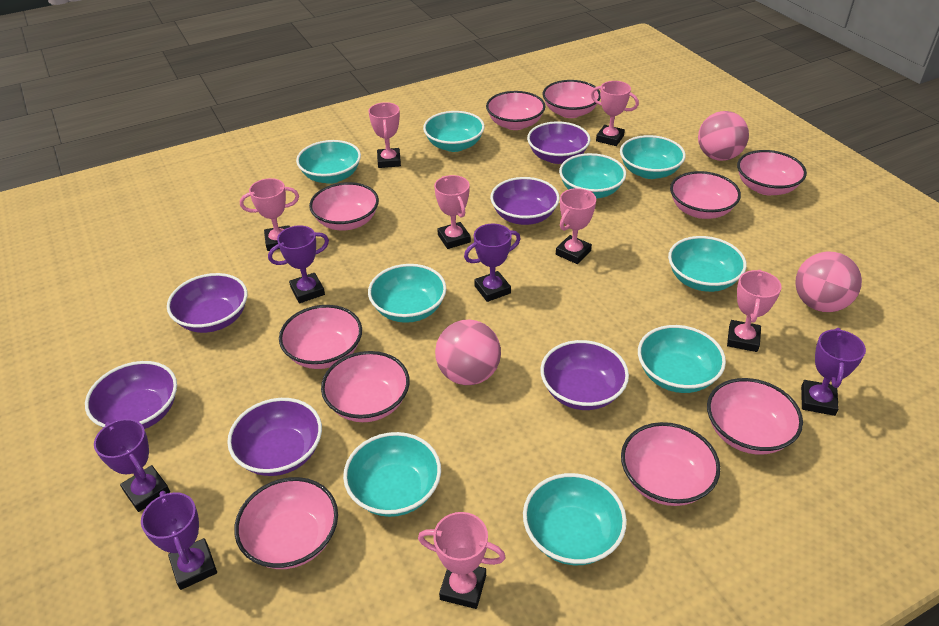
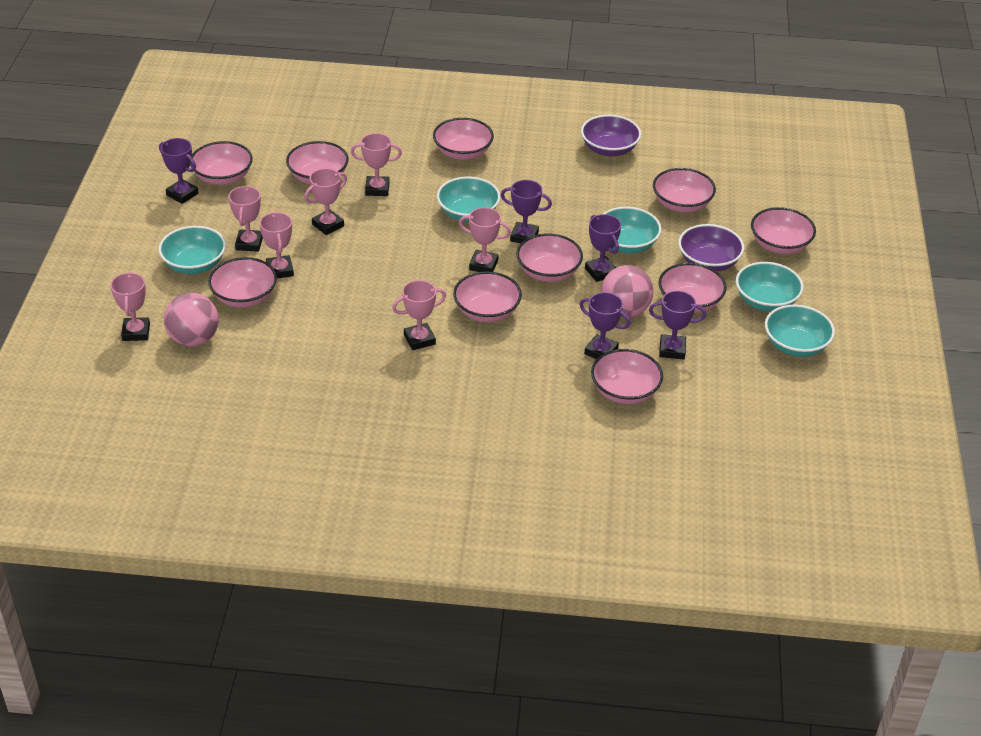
pink ball: 3 -> 2
purple bowl: 6 -> 2
turquoise bowl: 9 -> 5

